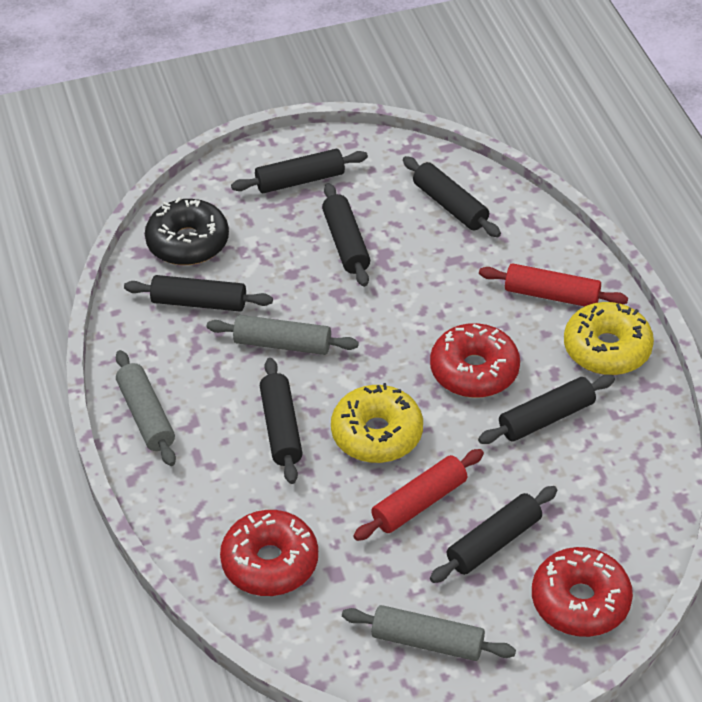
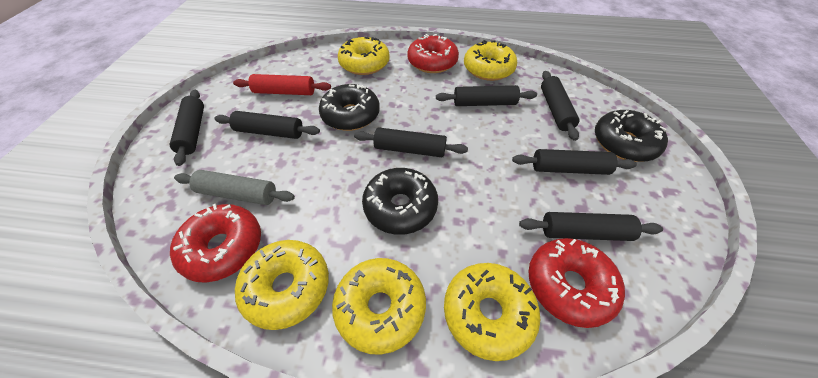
black donut: 1 -> 3
grey rolling pin: 3 -> 1
red rolling pin: 2 -> 1
yellow donut: 2 -> 5

